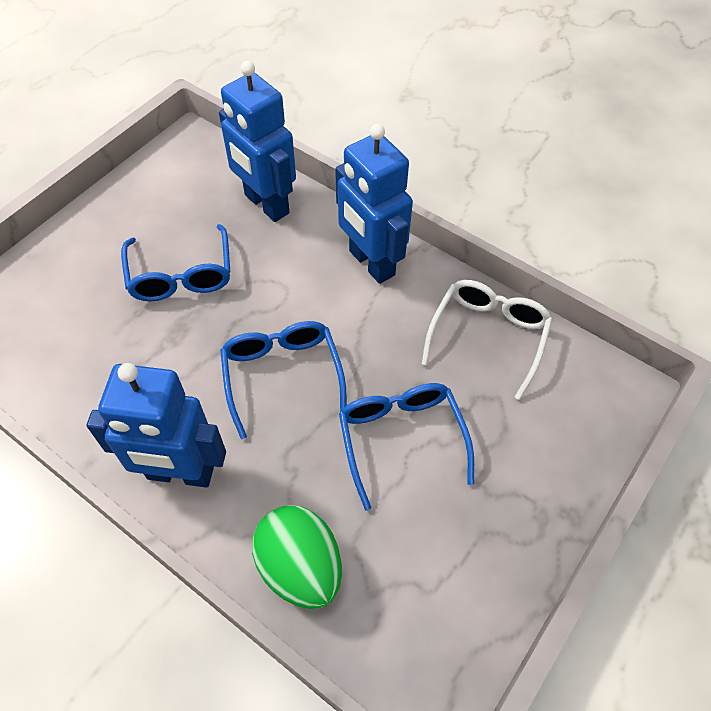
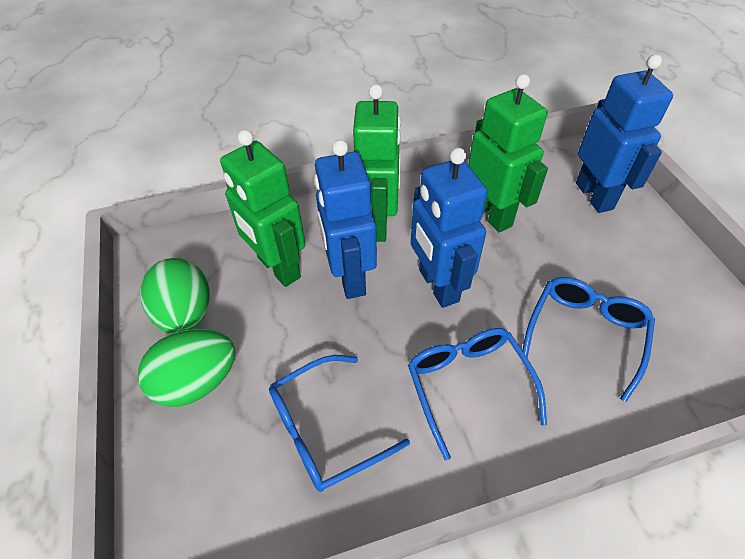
green egg: 1 -> 2
green robot: 0 -> 3
white glasses: 1 -> 0

